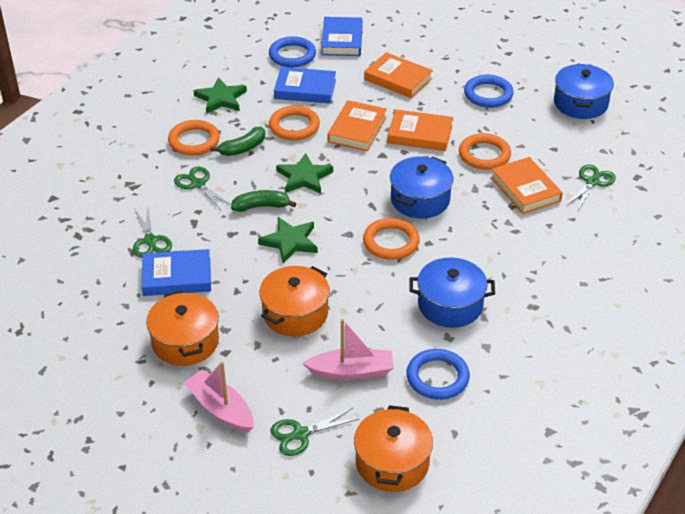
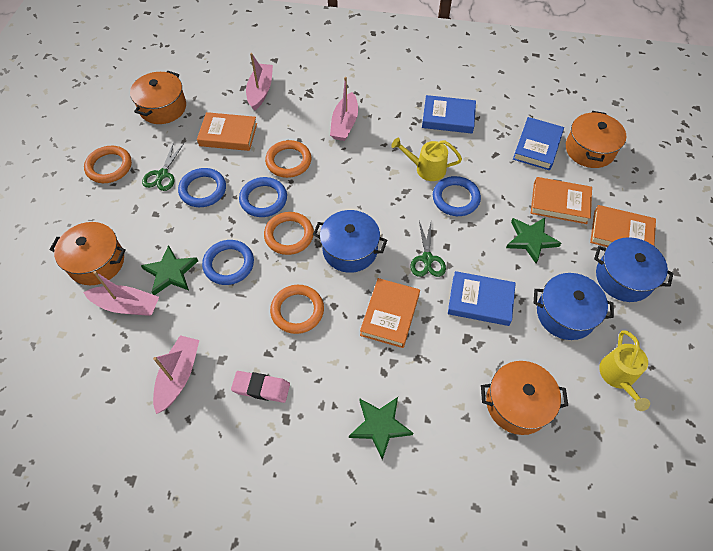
blue ring: 3 -> 4
green banana: 2 -> 0
green scissors: 4 -> 2
orange pot: 3 -> 4
pink boat: 2 -> 4
pink eraser: 0 -> 1
yellow watering can: 0 -> 2

